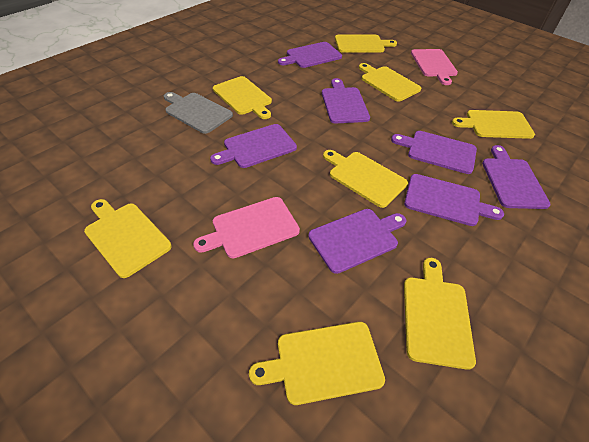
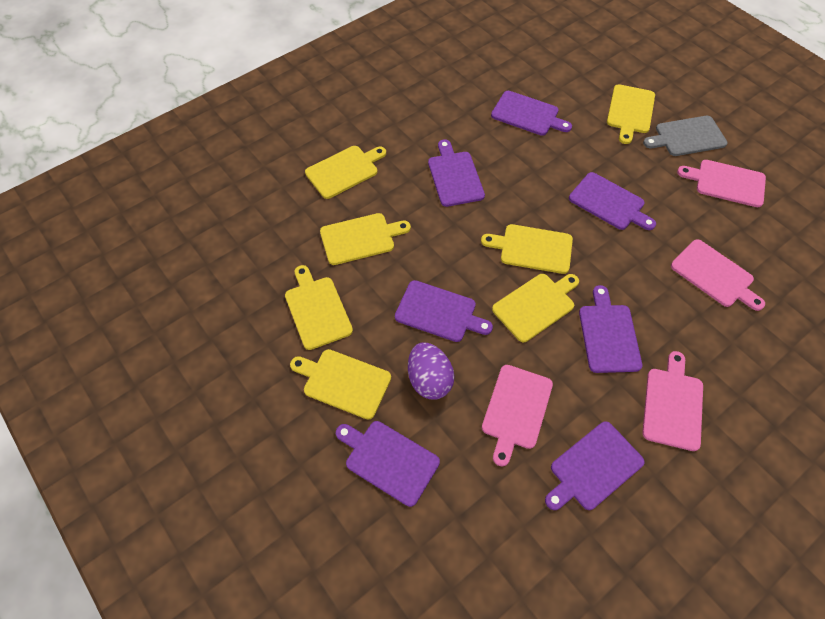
pink cutting board: 2 -> 4
purple egg: 0 -> 1
yellow cutting board: 8 -> 7

